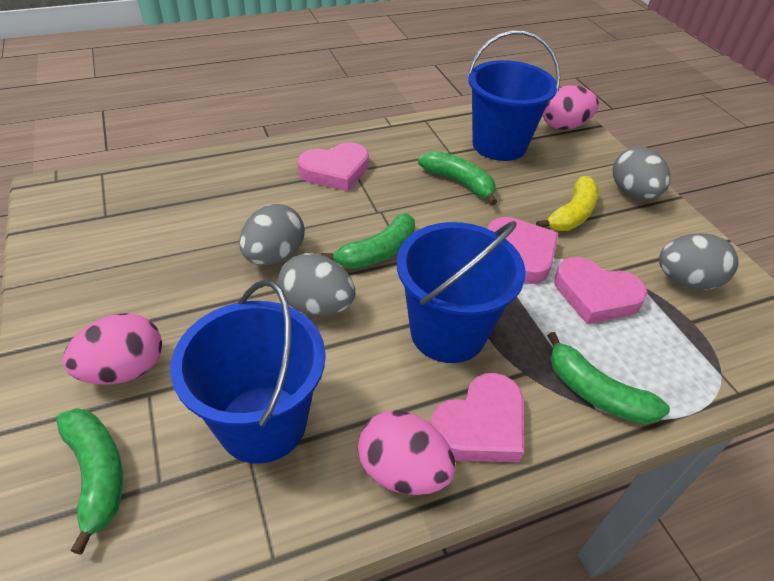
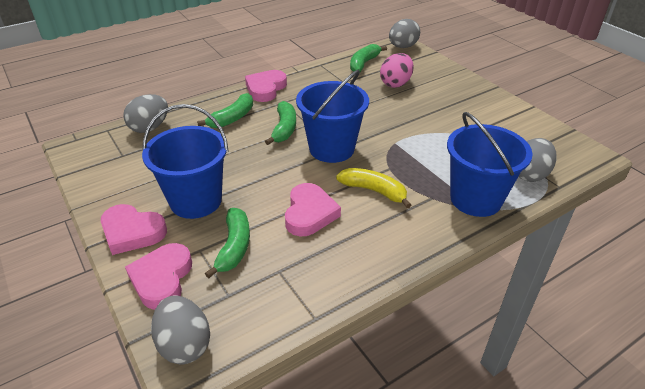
pink egg: 3 -> 1

